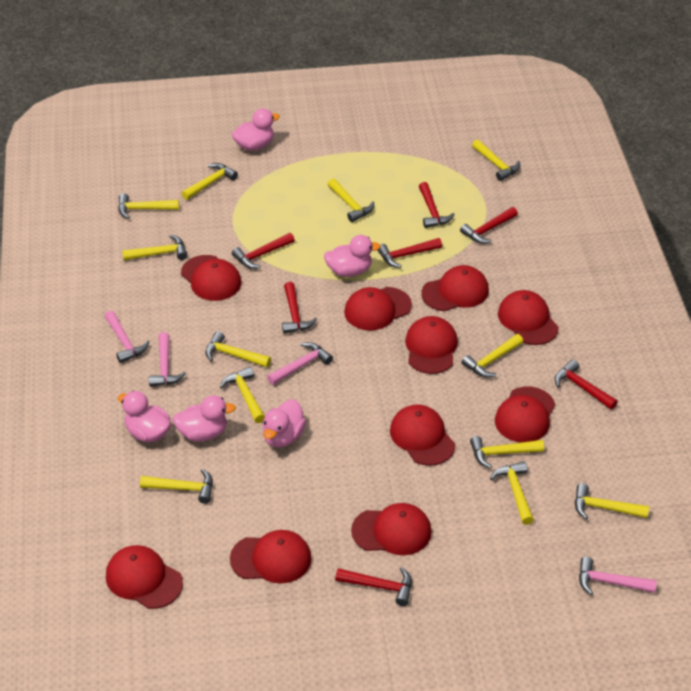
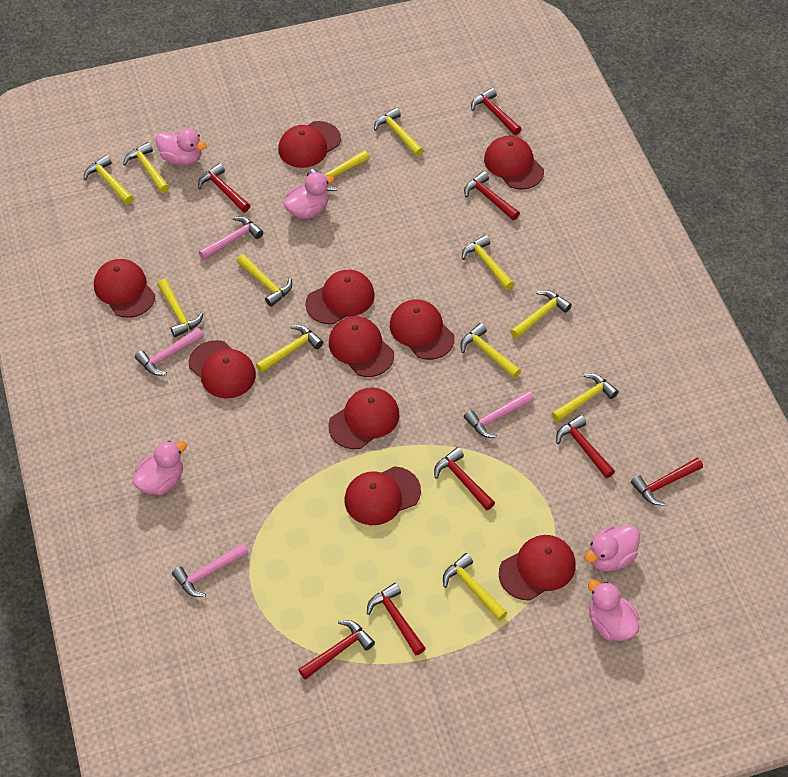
red hammer: 7 -> 8

